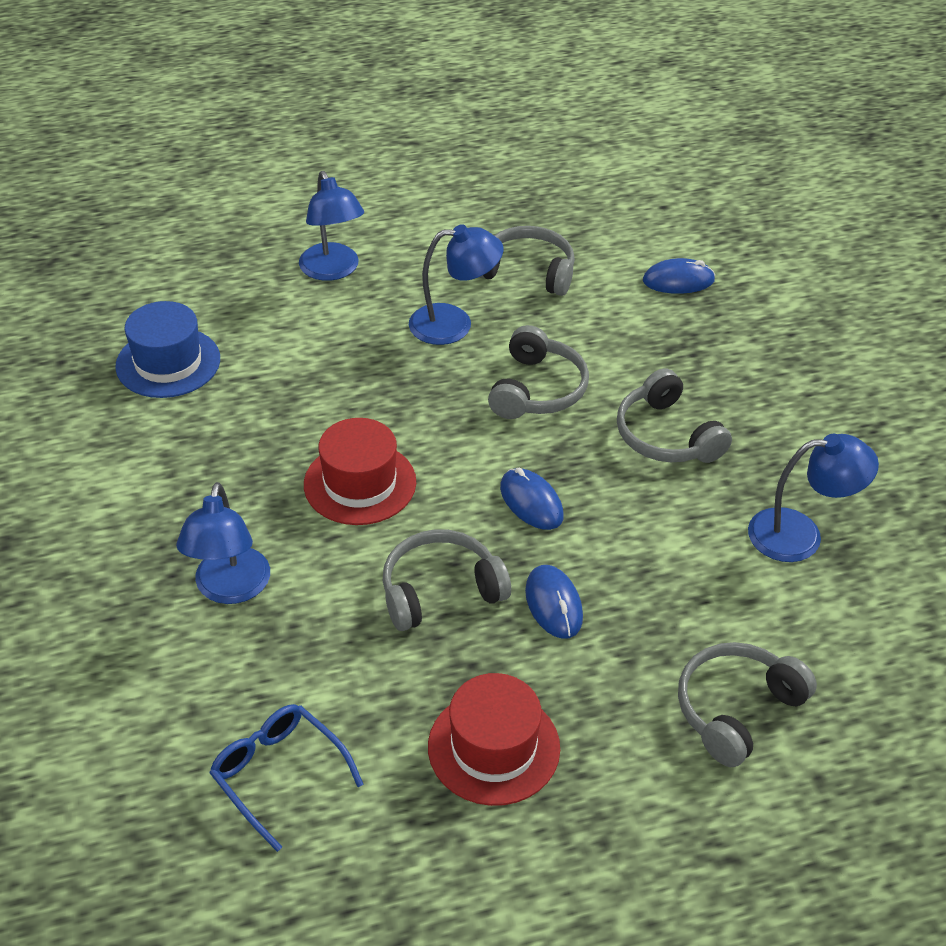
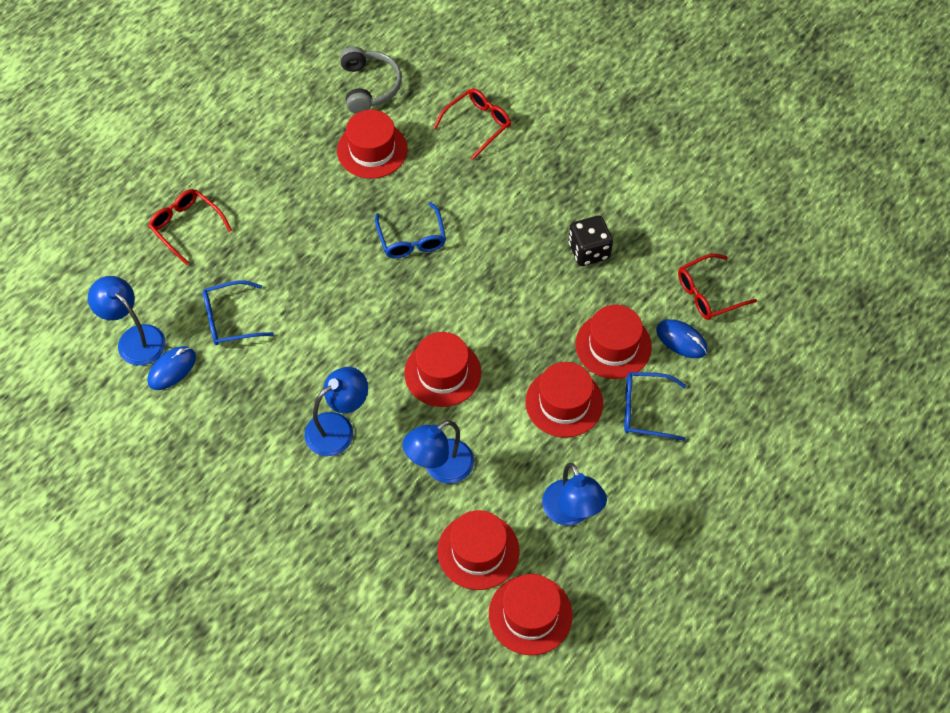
black dice: 0 -> 1
blue glasses: 1 -> 3
blue hat: 1 -> 0
blue mouse: 3 -> 2
grey headphones: 5 -> 1
red glasses: 0 -> 3
red hat: 2 -> 6

